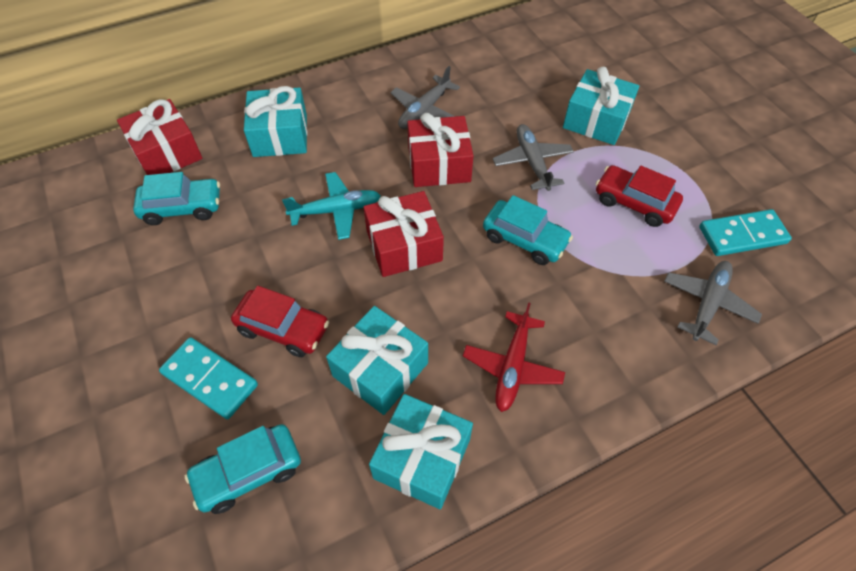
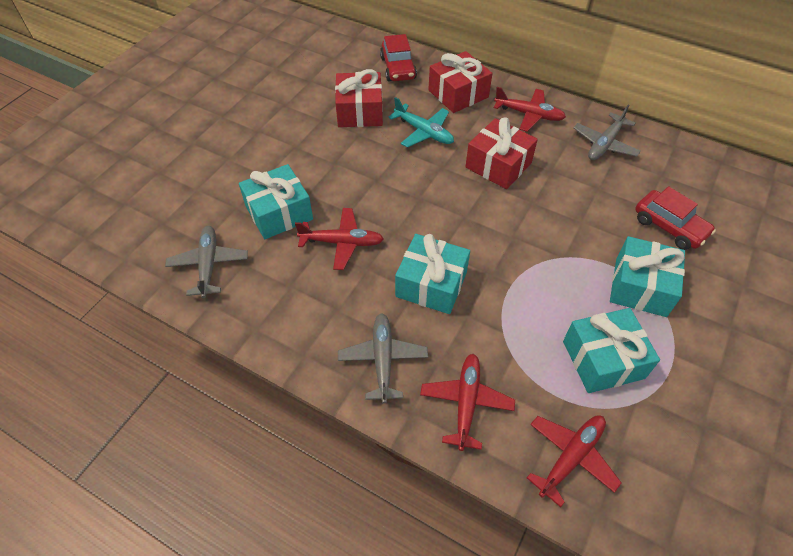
red plane: 1 -> 4
turquoise car: 3 -> 0
turquoise domino: 2 -> 0

